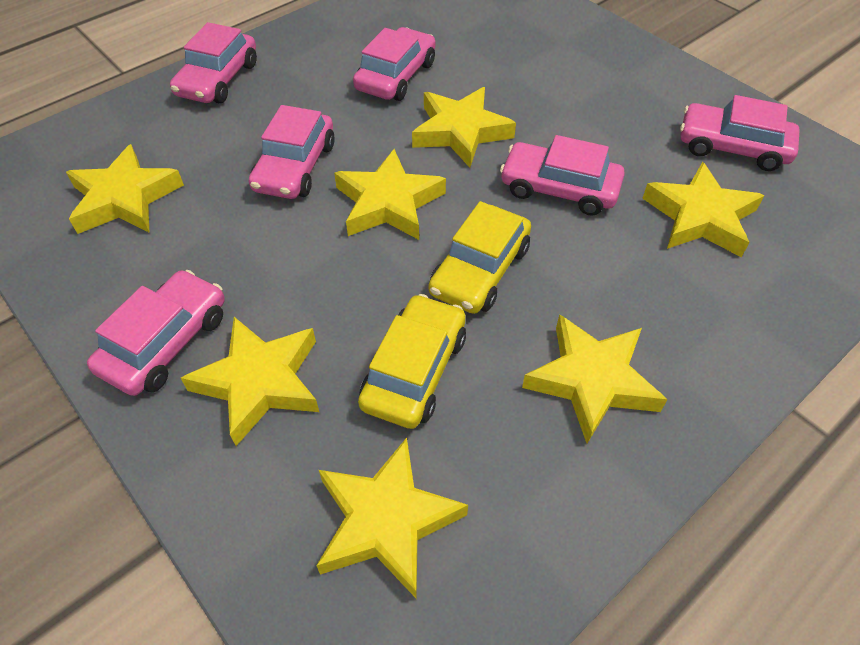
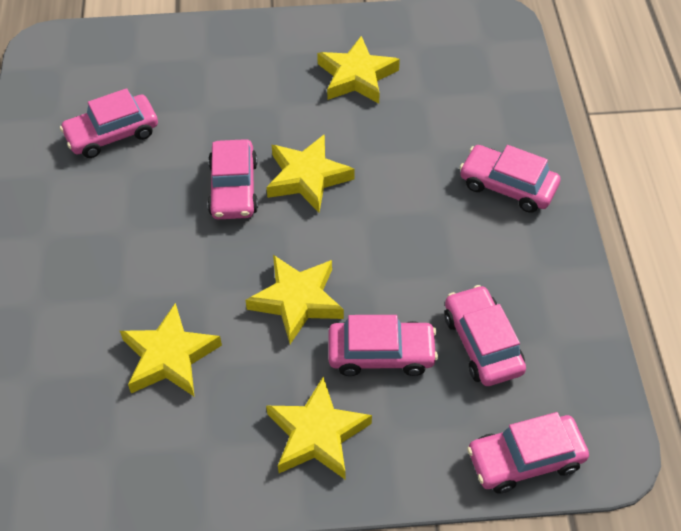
yellow car: 2 -> 0
yellow star: 7 -> 5

